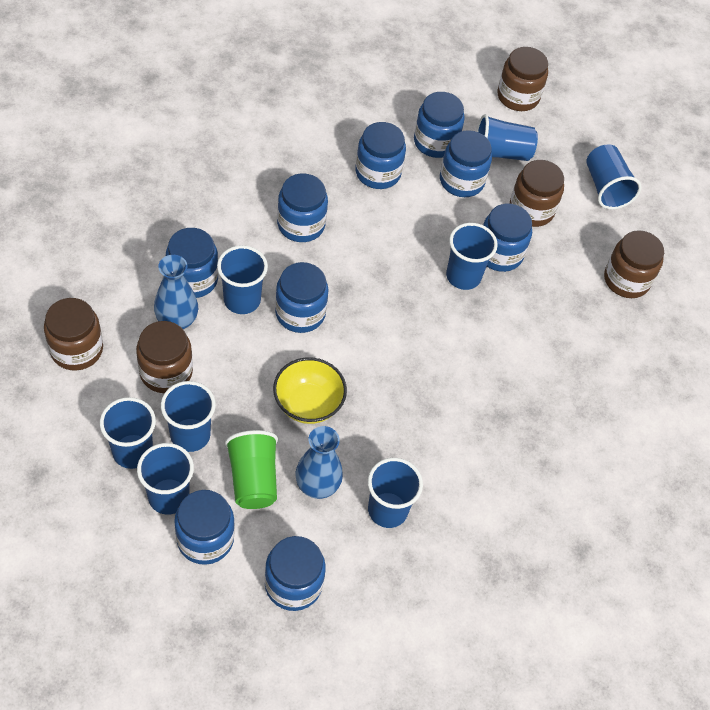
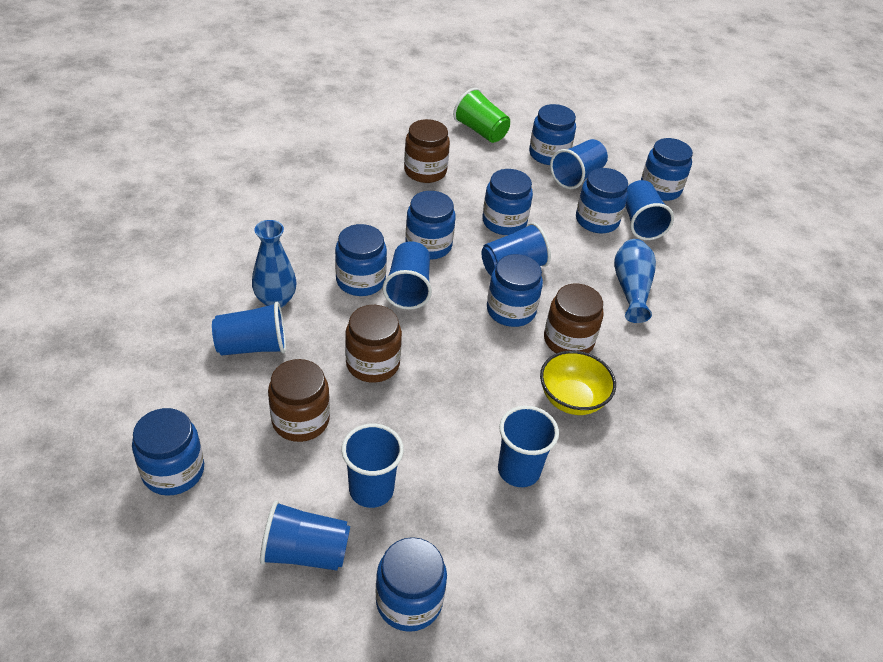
brown jar: 5 -> 4

